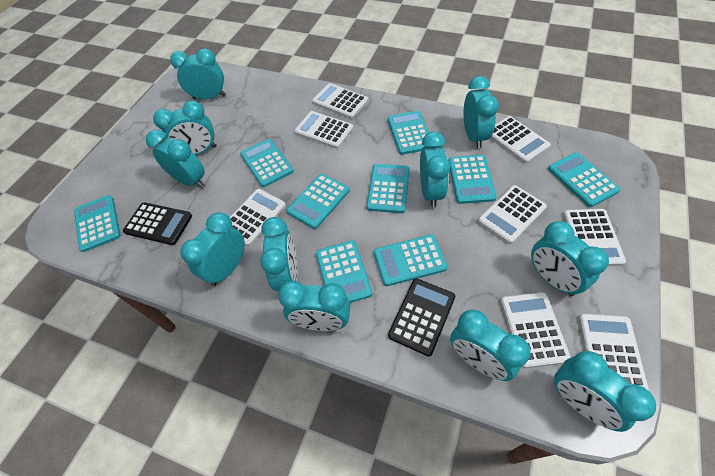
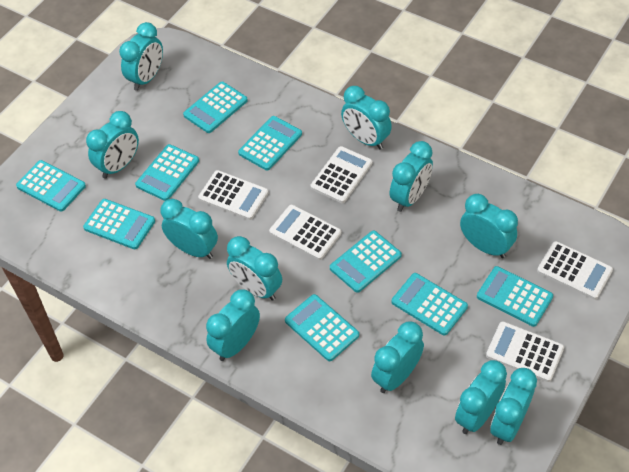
black calculator: 2 -> 0
white calculator: 8 -> 5

